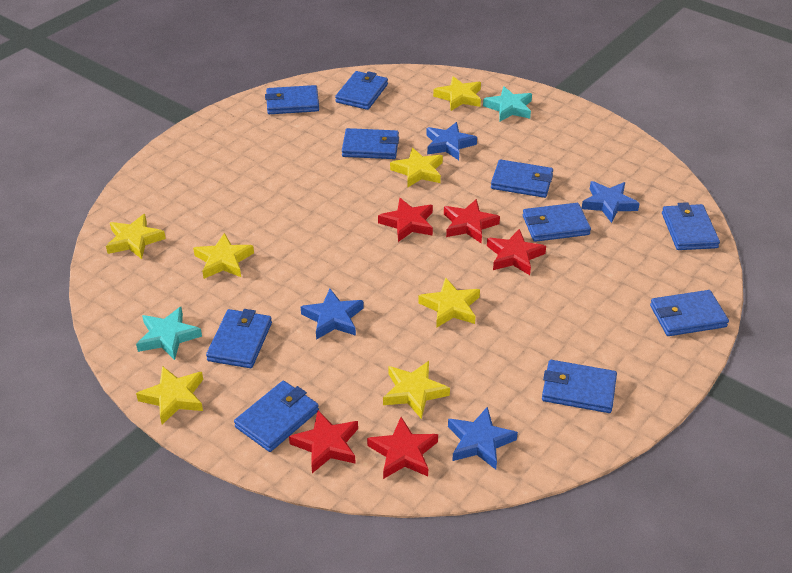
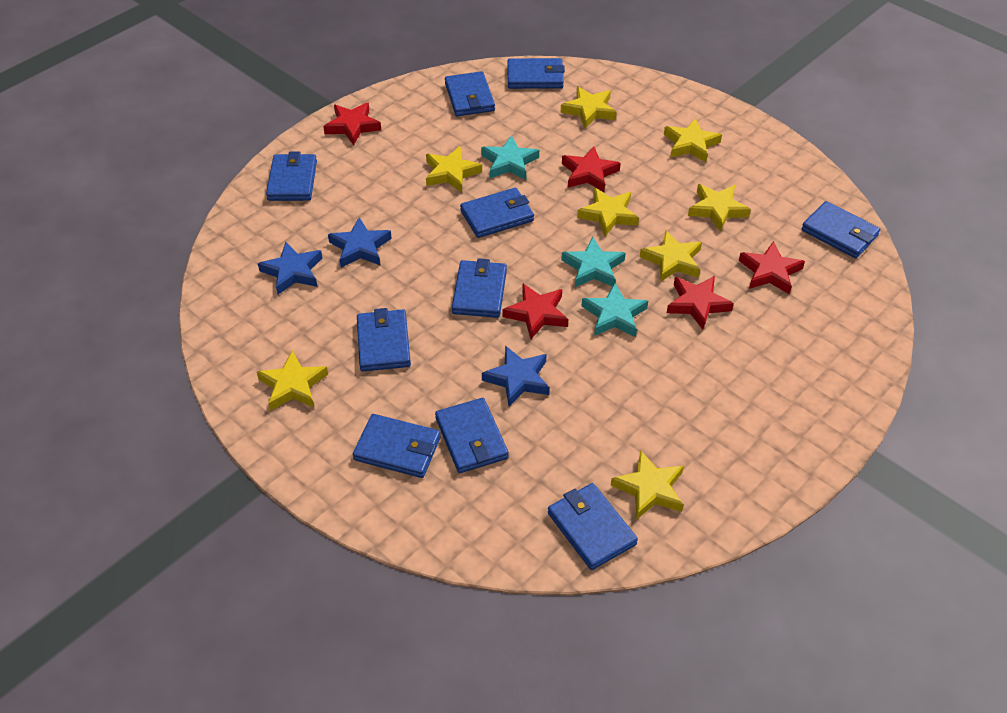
blue star: 4 -> 3
turquoise star: 2 -> 3
yellow star: 7 -> 8

